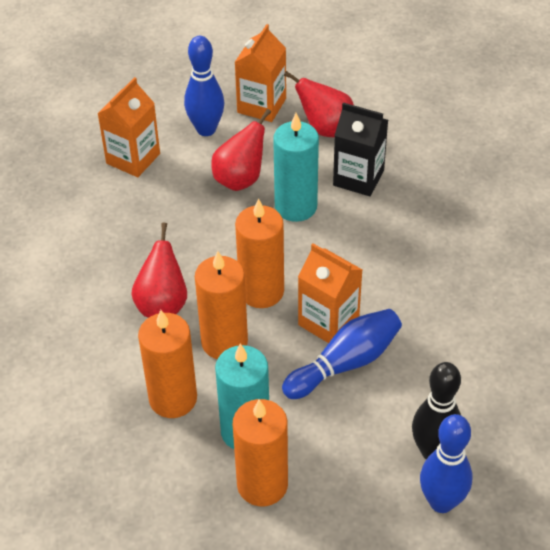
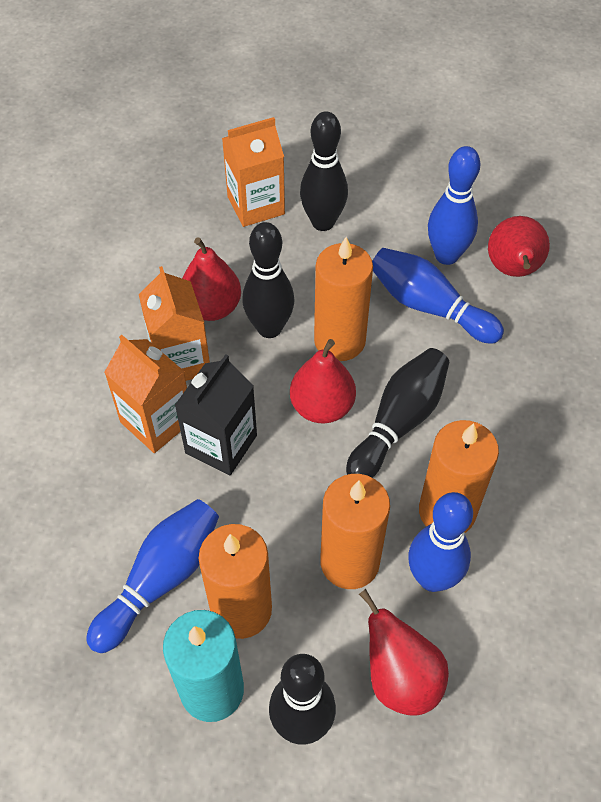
black bowling pin: 1 -> 4
blue bowling pin: 3 -> 4
red pear: 3 -> 4
turquoise candle: 2 -> 1

